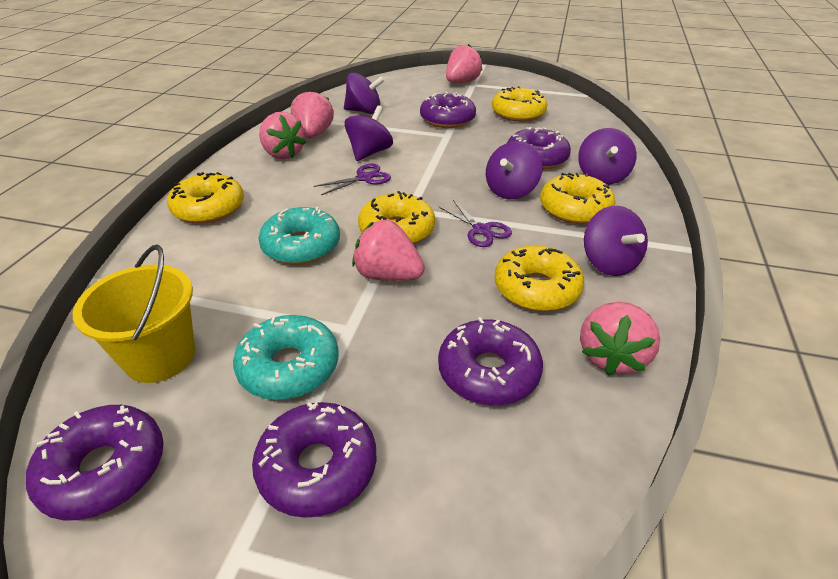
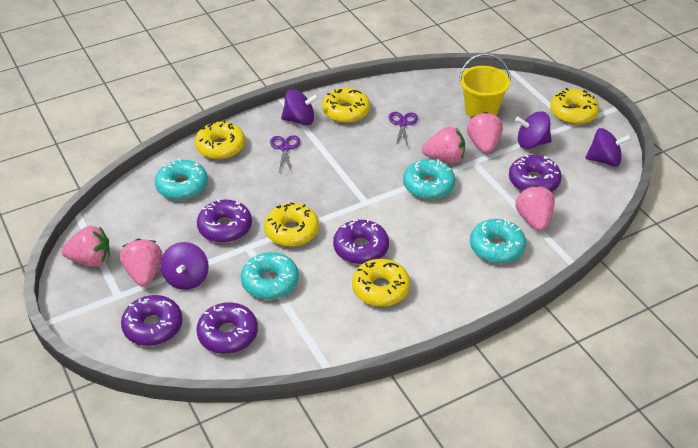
purple spinning top: 5 -> 4
turquoise donut: 2 -> 4

